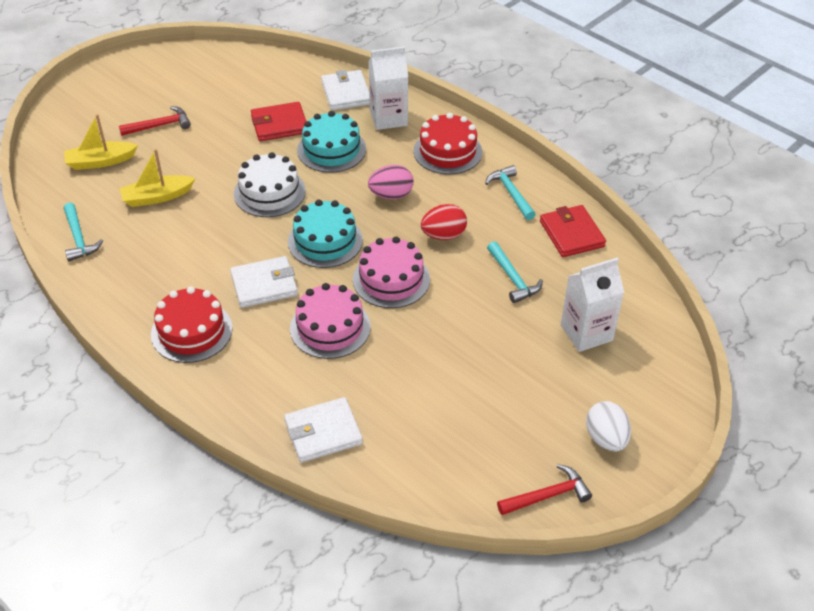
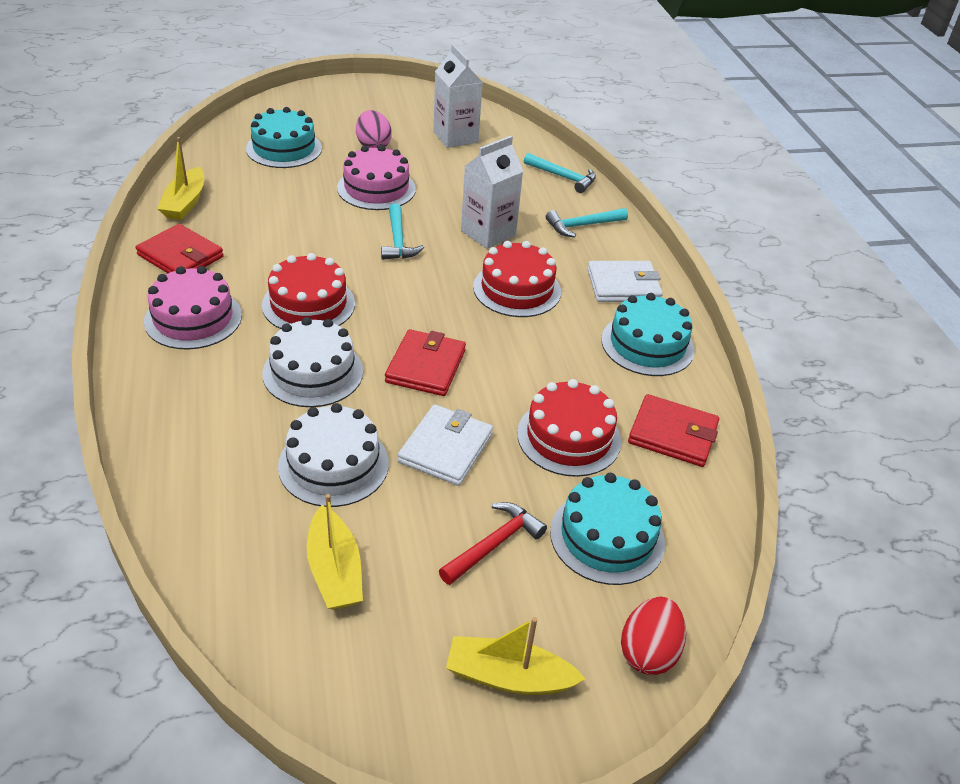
red cake: 2 -> 3
red hammer: 2 -> 1
red wallet: 2 -> 3
turquoise cake: 2 -> 3
white cake: 1 -> 2
white egg: 1 -> 0
white wallet: 3 -> 2
yellow boat: 2 -> 3

